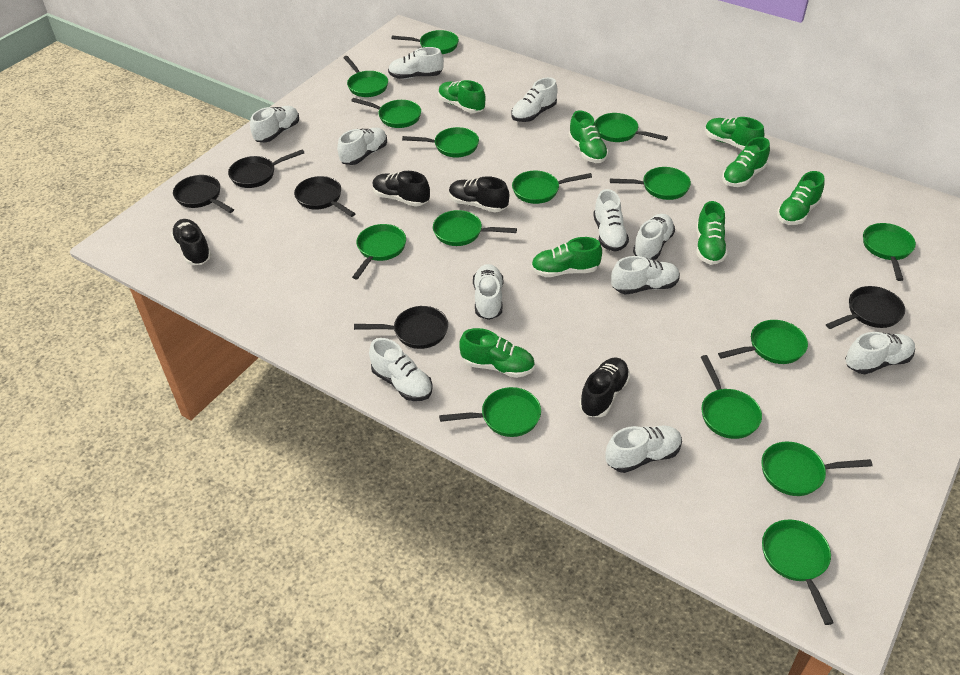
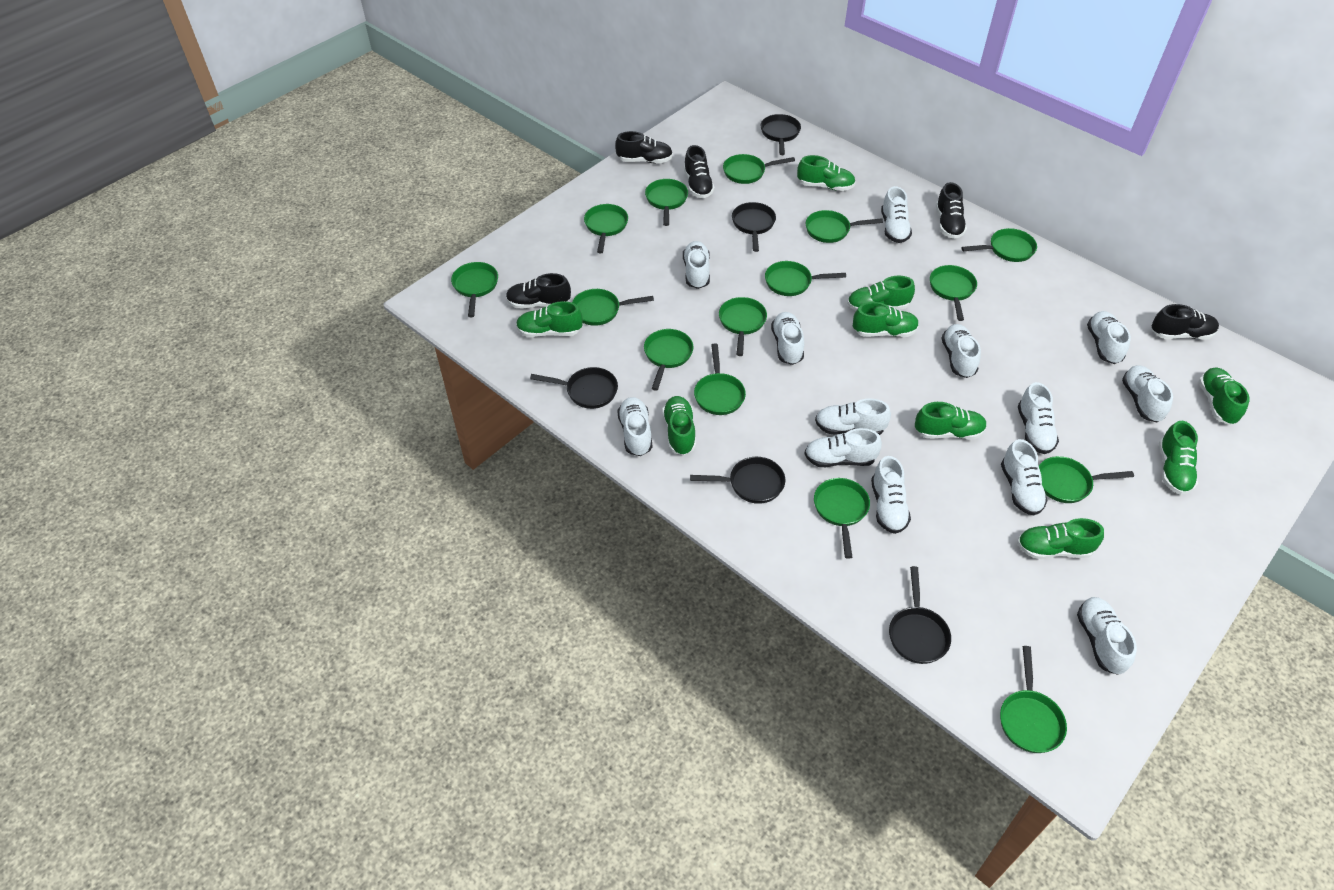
black shoe: 4 -> 5
green shoe: 8 -> 9
white shoe: 11 -> 13

